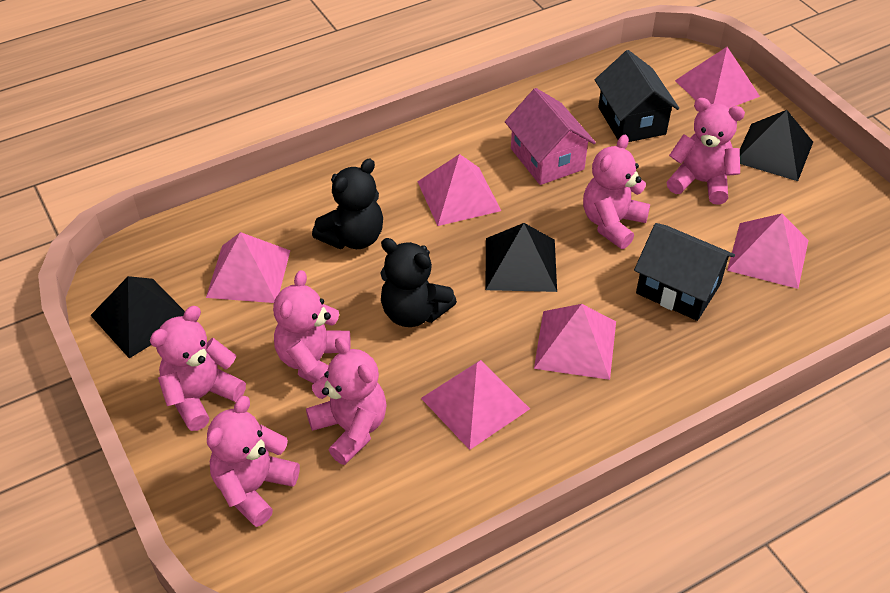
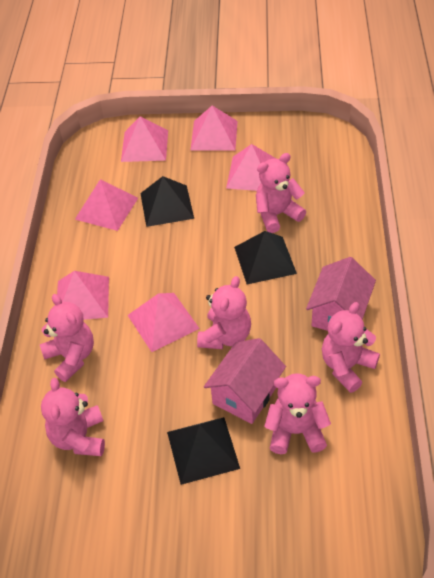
black house: 2 -> 0
black teddy bear: 2 -> 0
pink house: 1 -> 2

